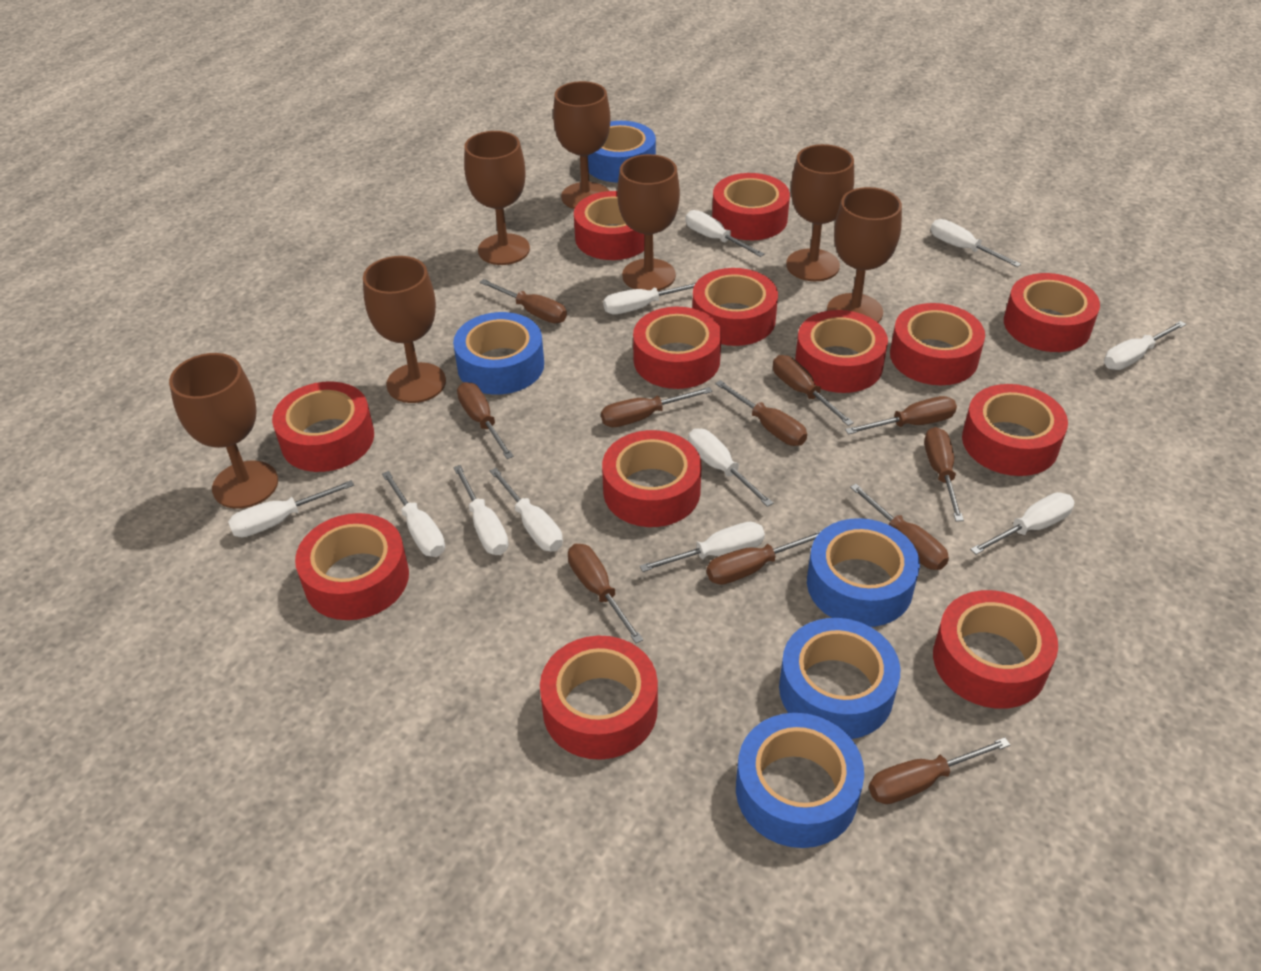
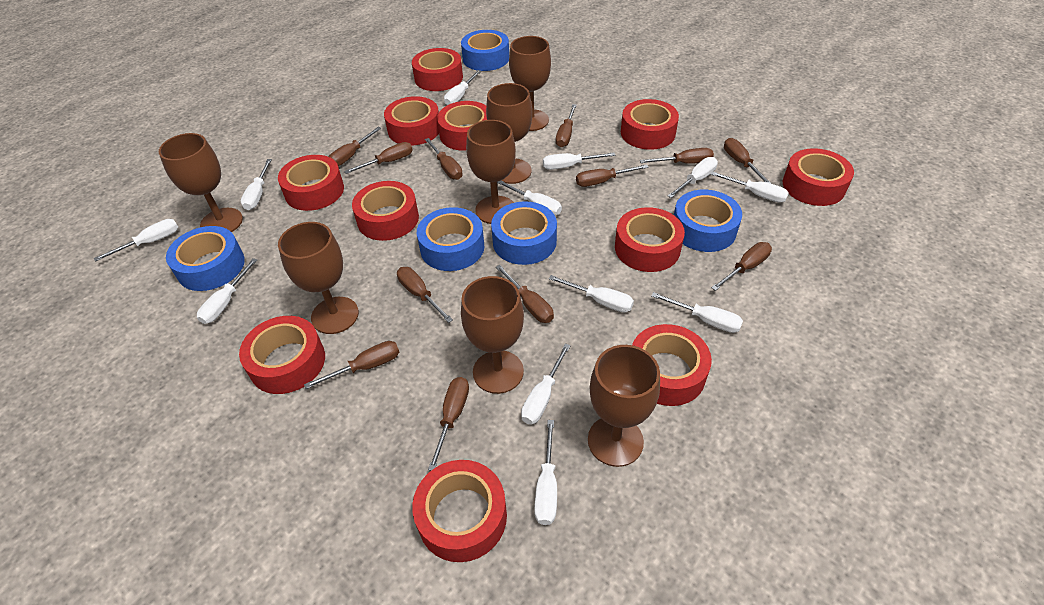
brown screwdriver: 11 -> 12
red tape: 13 -> 11
white screwdriver: 11 -> 12

